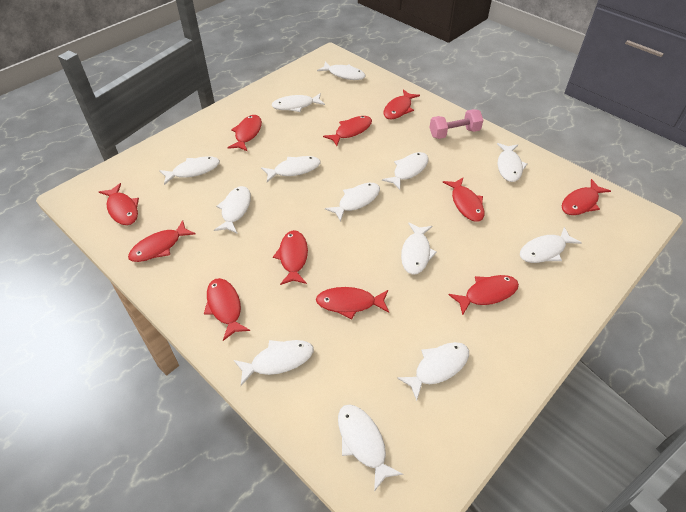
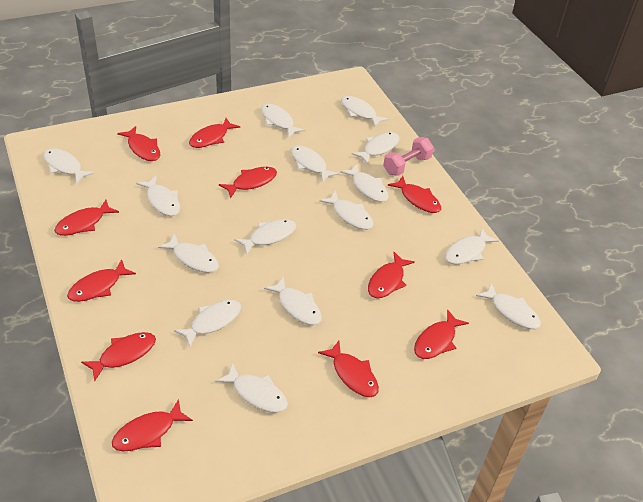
white fish: 13 -> 15

